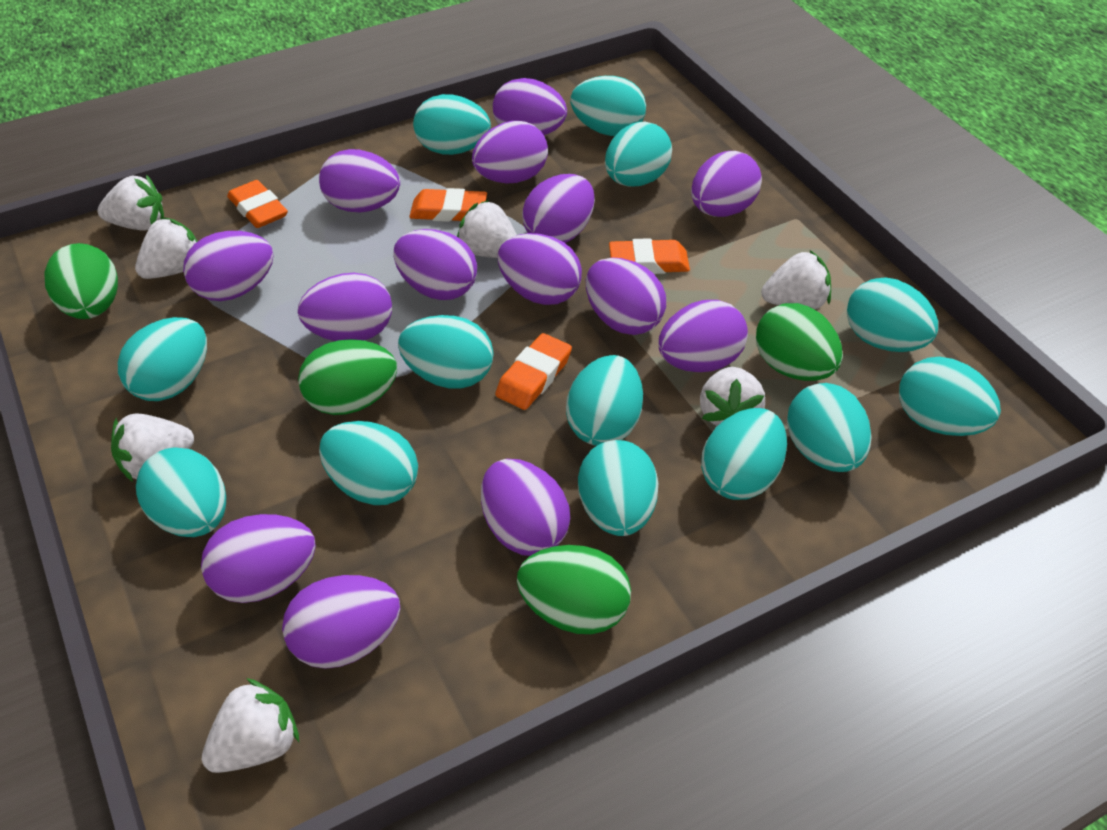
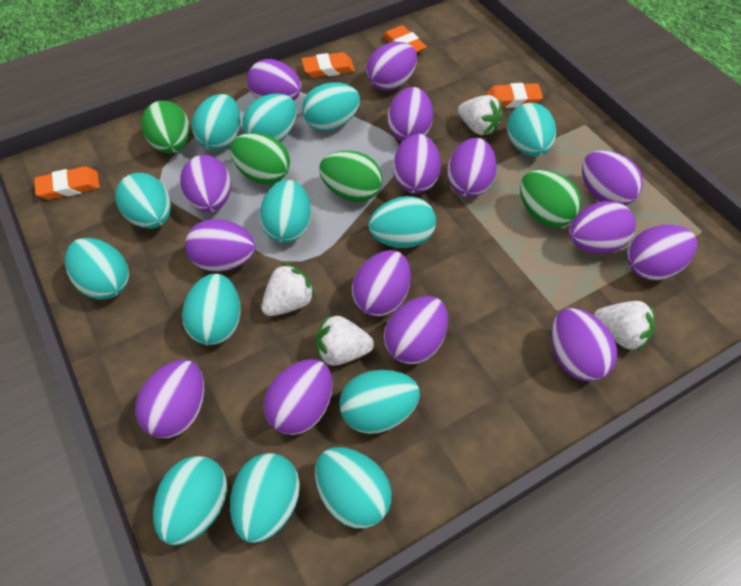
purple egg: 14 -> 15
white strawberry: 7 -> 4

